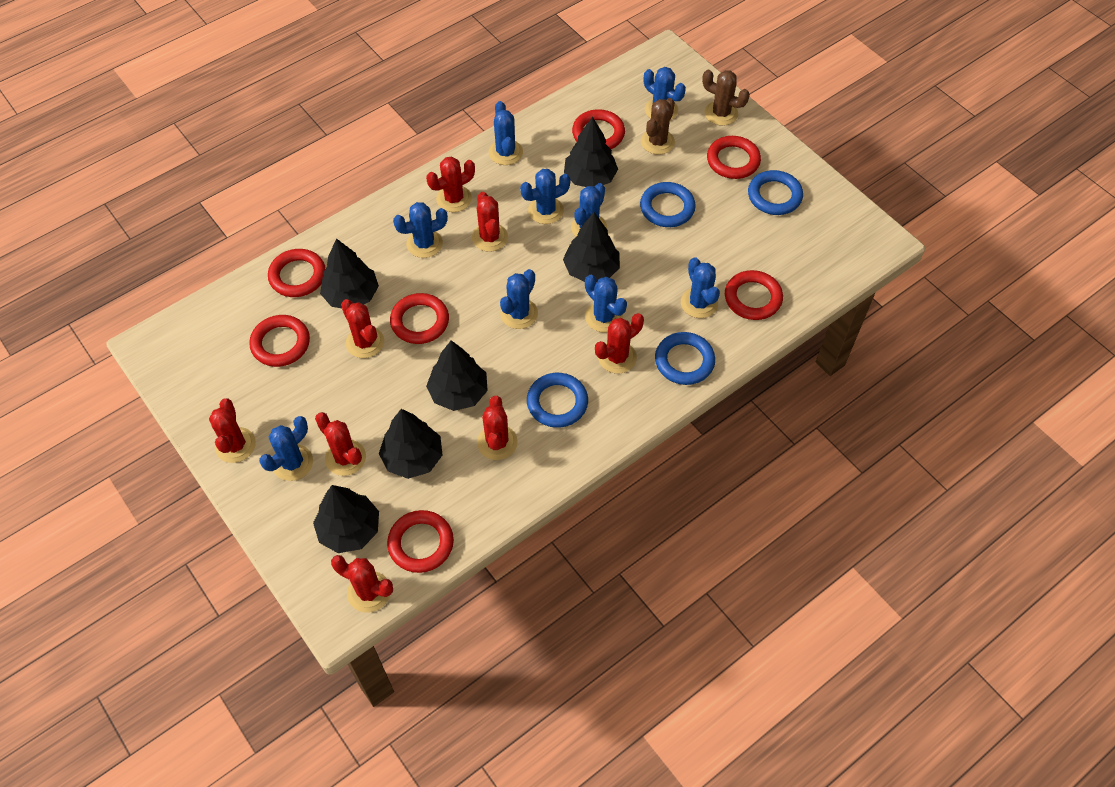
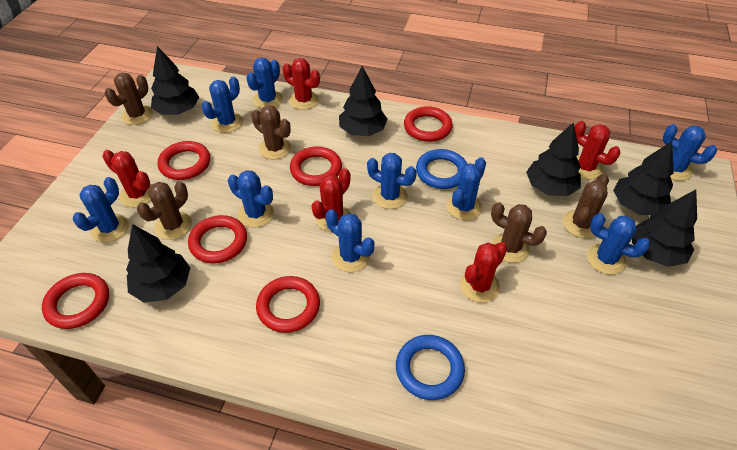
blue ring: 4 -> 2
brown cactus: 2 -> 5
red cactus: 8 -> 5
red ring: 7 -> 6

